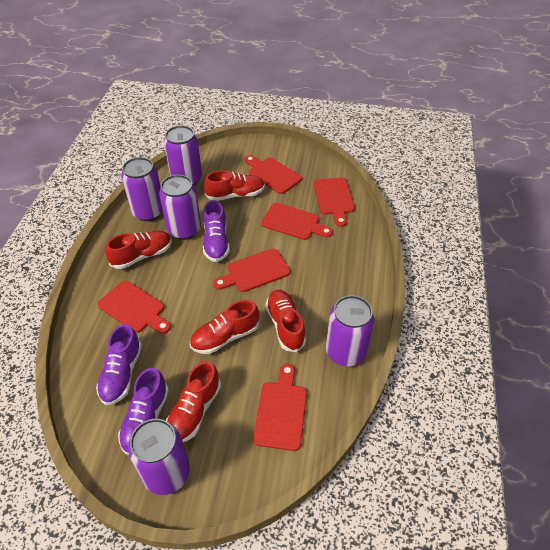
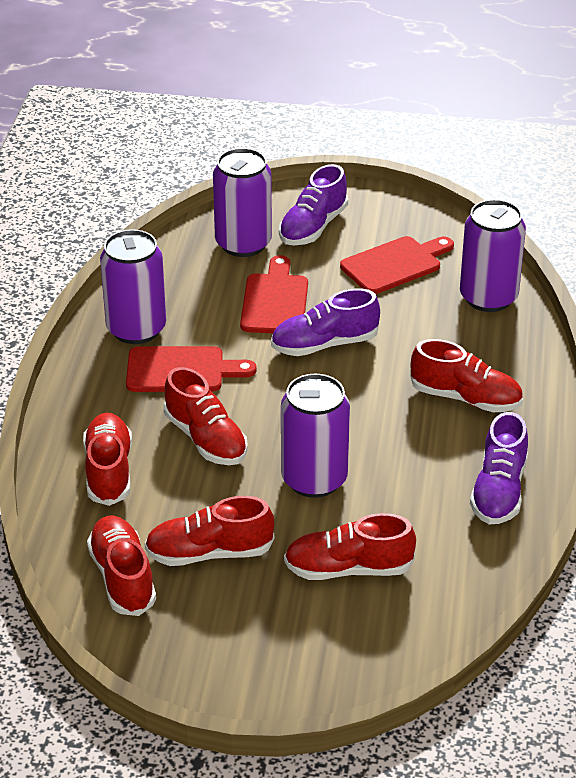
purple can: 5 -> 4
red cutting board: 6 -> 3
red shoe: 5 -> 6

